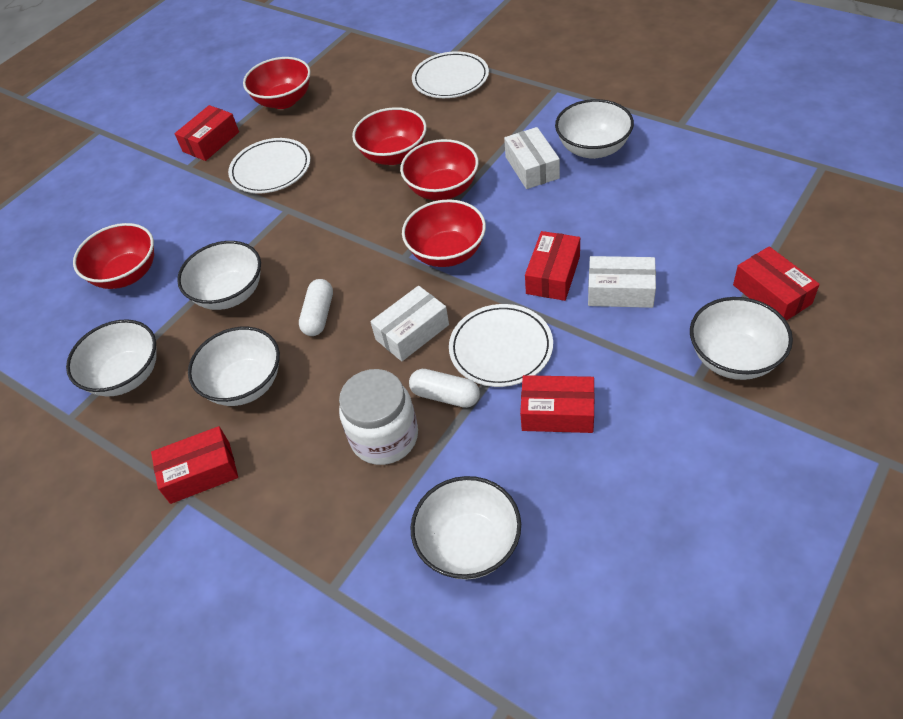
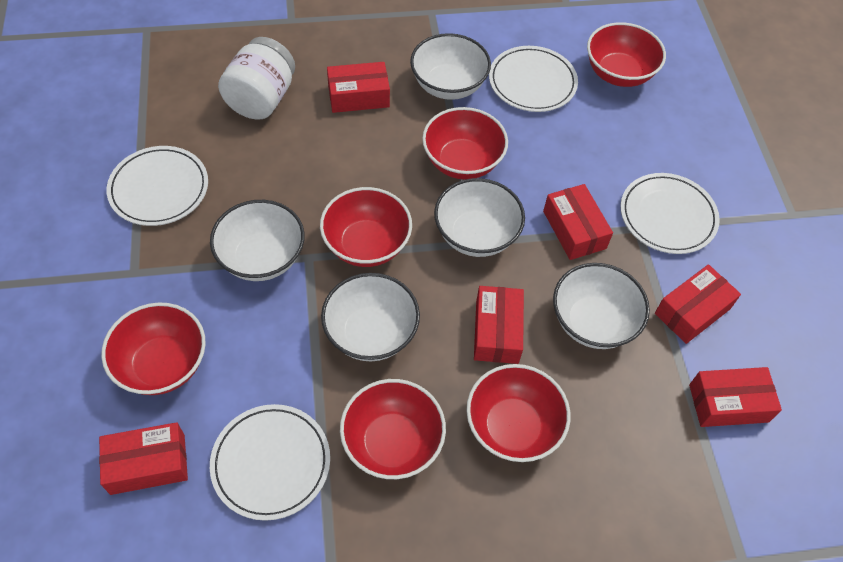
red bowl: 5 -> 6
red box: 5 -> 6
white bowl: 6 -> 5
white box: 3 -> 0
white capsule: 2 -> 0
white plate: 3 -> 4

